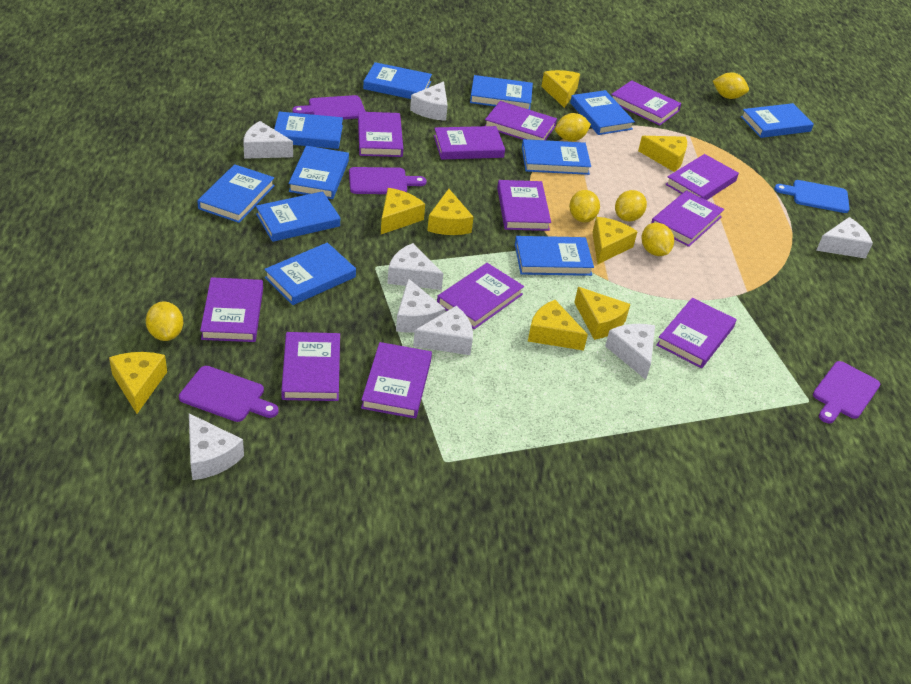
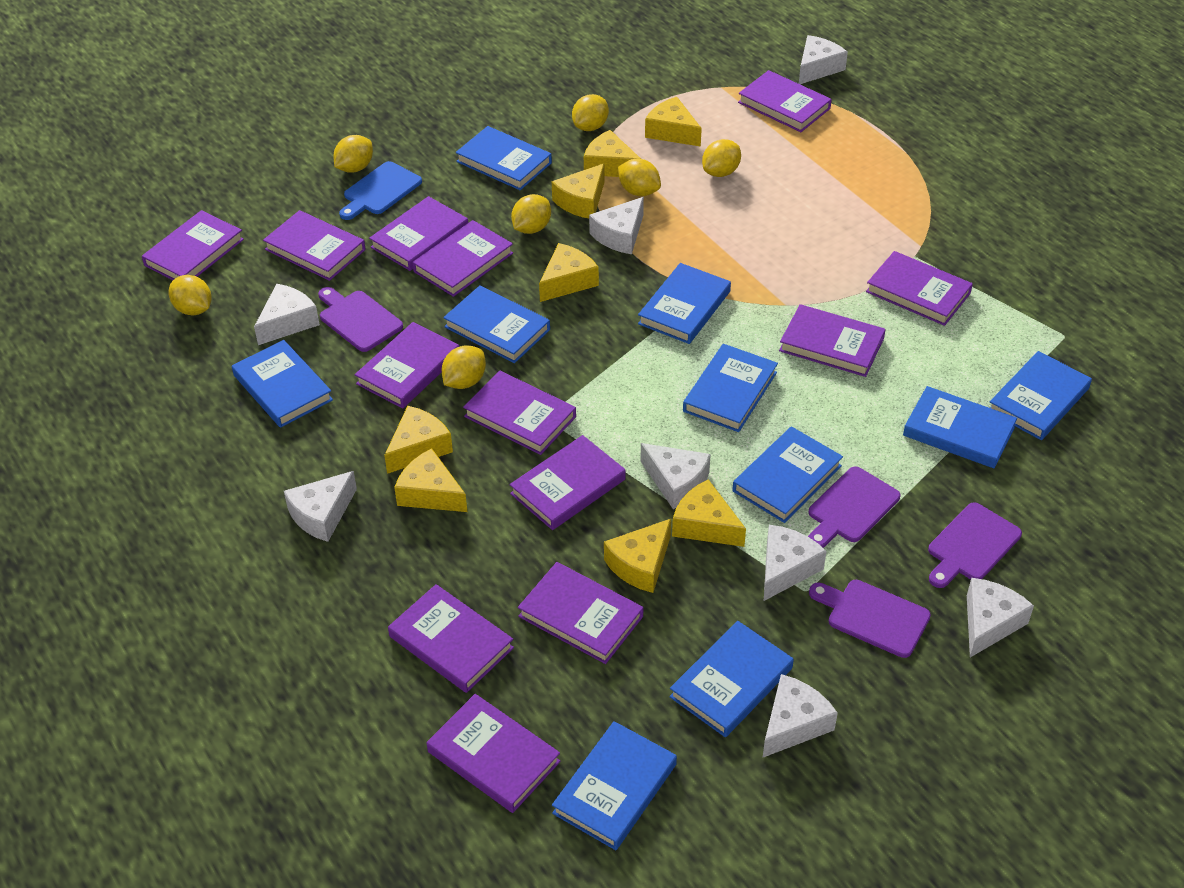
blue book: 11 -> 10
purple book: 12 -> 13
yellow lemon: 6 -> 7

